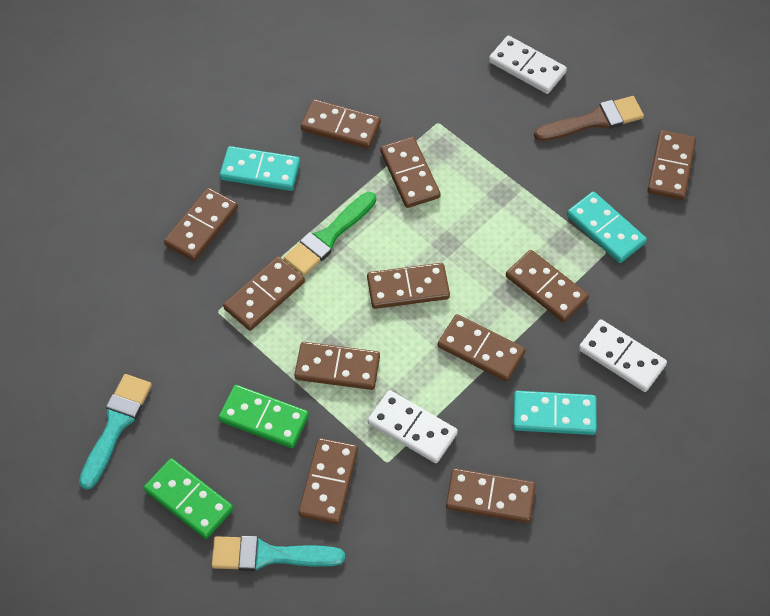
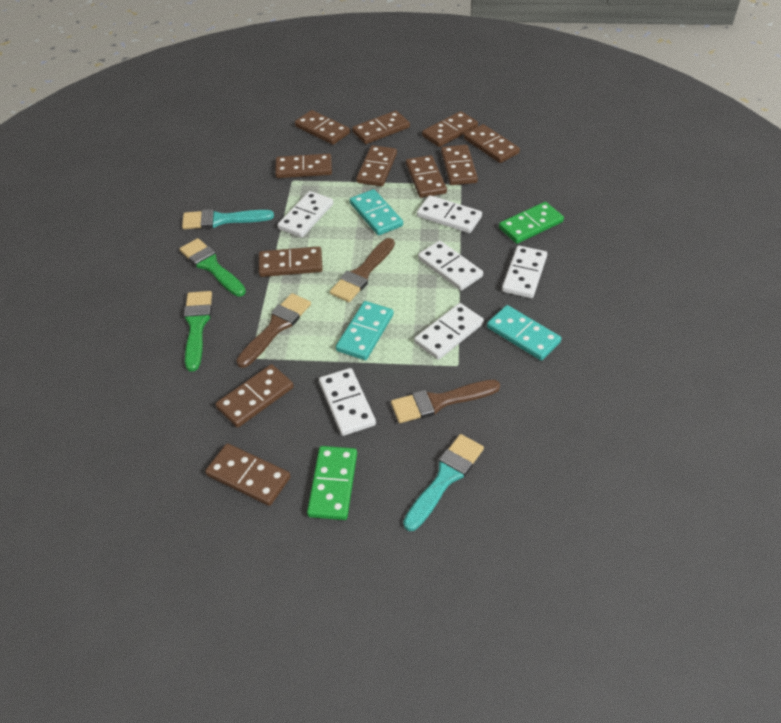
brown brush: 1 -> 3
green brush: 1 -> 2
white domino: 3 -> 6

